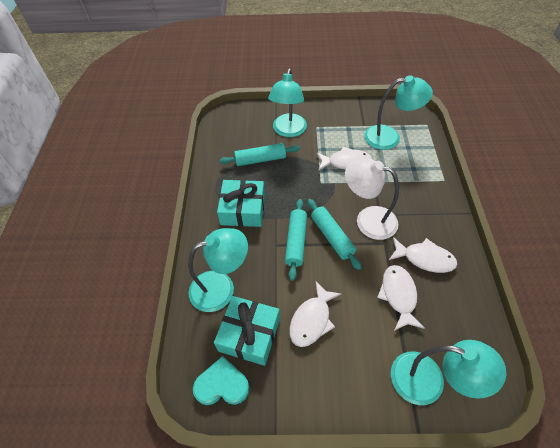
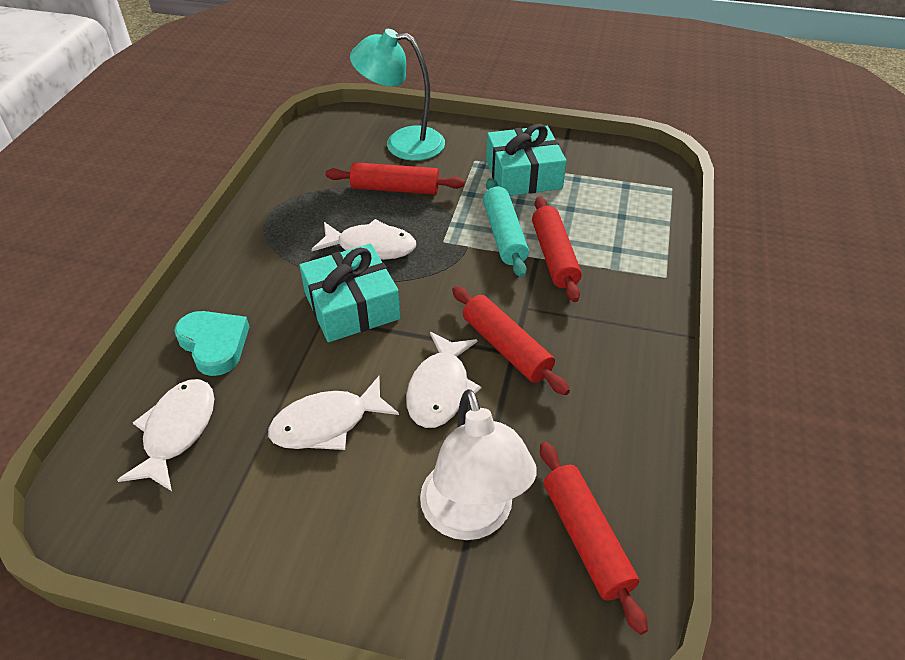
red rolling pin: 0 -> 4
turquoise lamp: 4 -> 1
turquoise rolling pin: 3 -> 1

